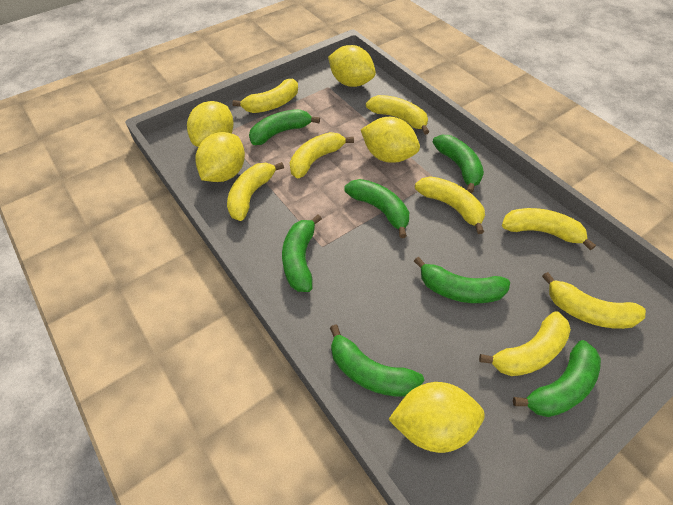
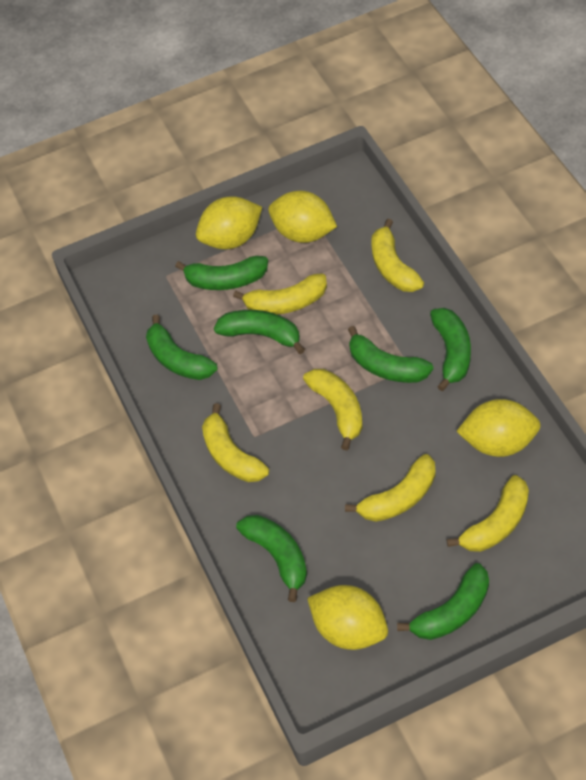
yellow banana: 8 -> 6
yellow lemon: 5 -> 4

